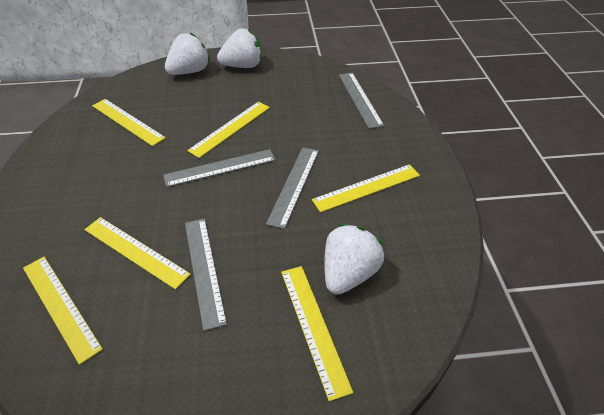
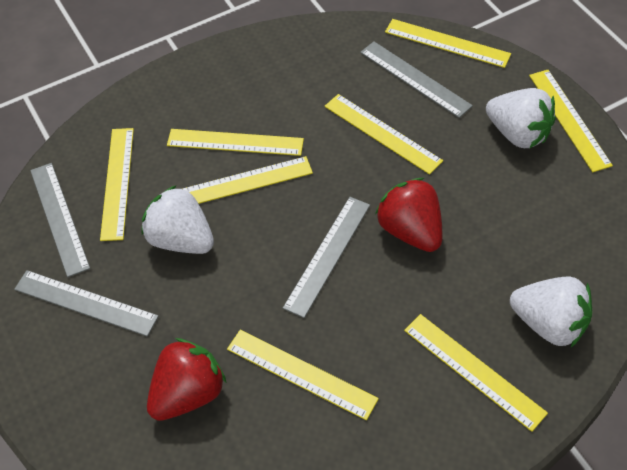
red strawberry: 0 -> 2
yellow ruler: 6 -> 8

